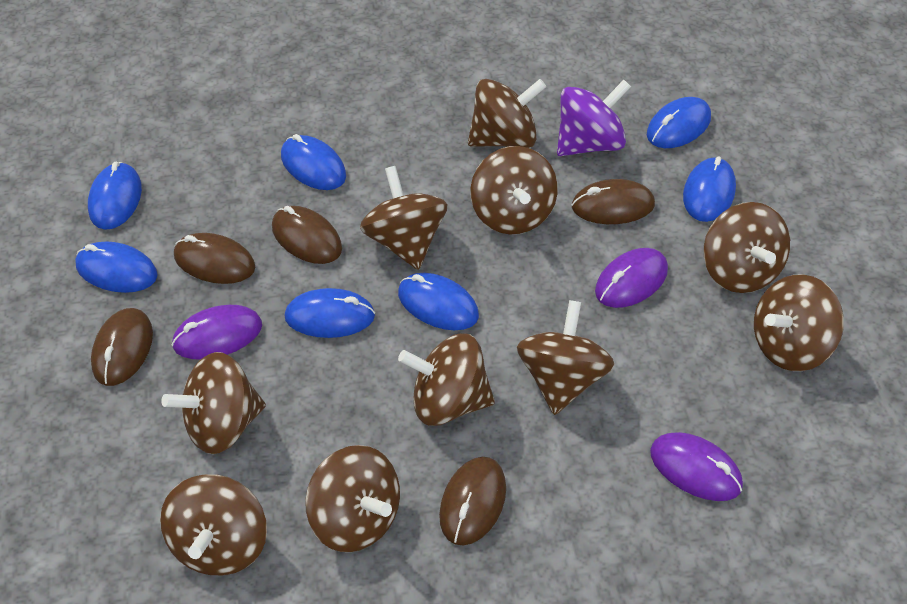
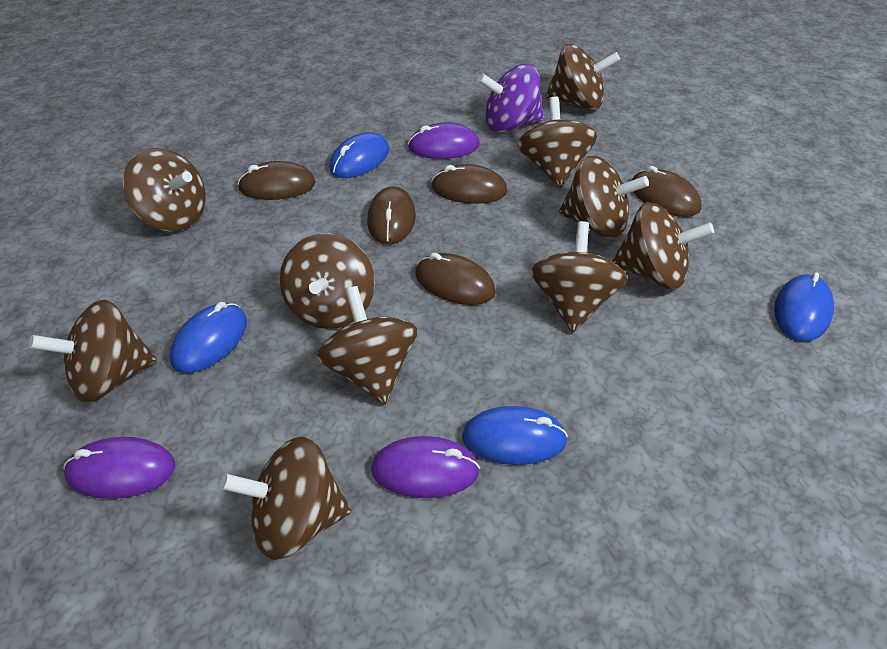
blue mouse: 7 -> 4

